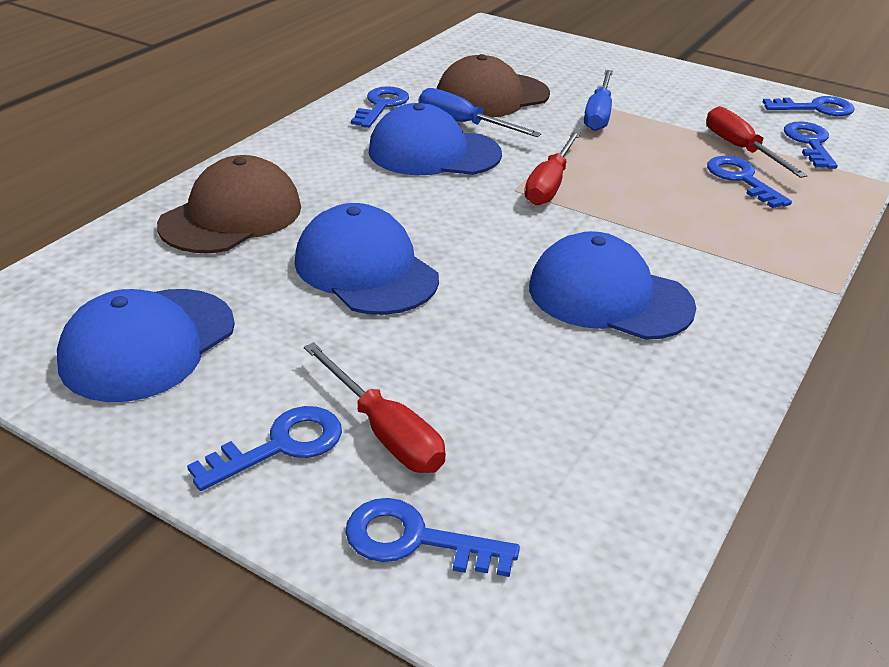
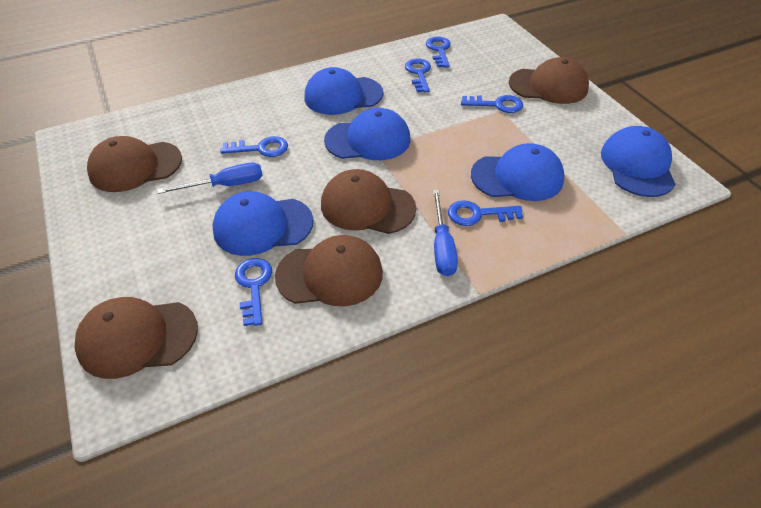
blue cap: 4 -> 5
brown cap: 2 -> 5
red screwdriver: 3 -> 0

